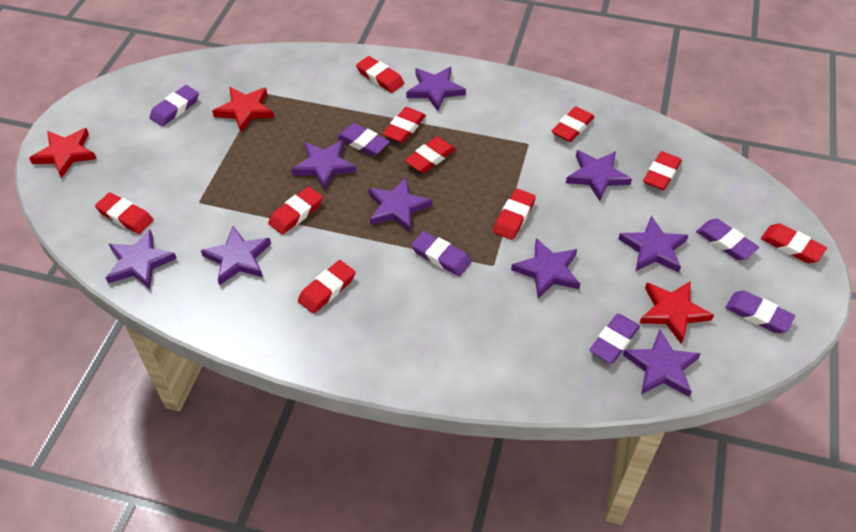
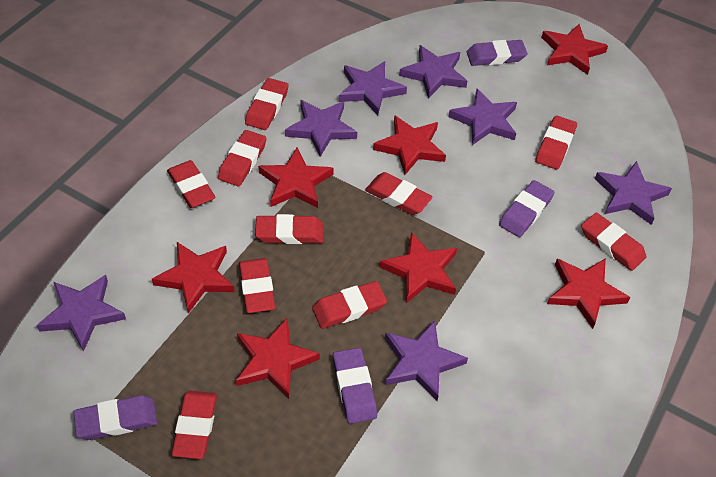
purple eraser: 6 -> 4
purple star: 9 -> 7
red star: 3 -> 7

